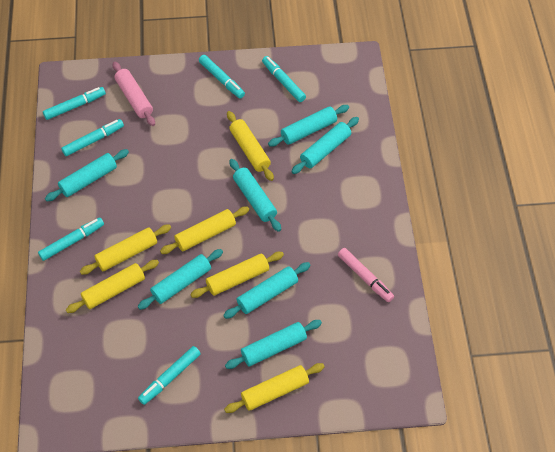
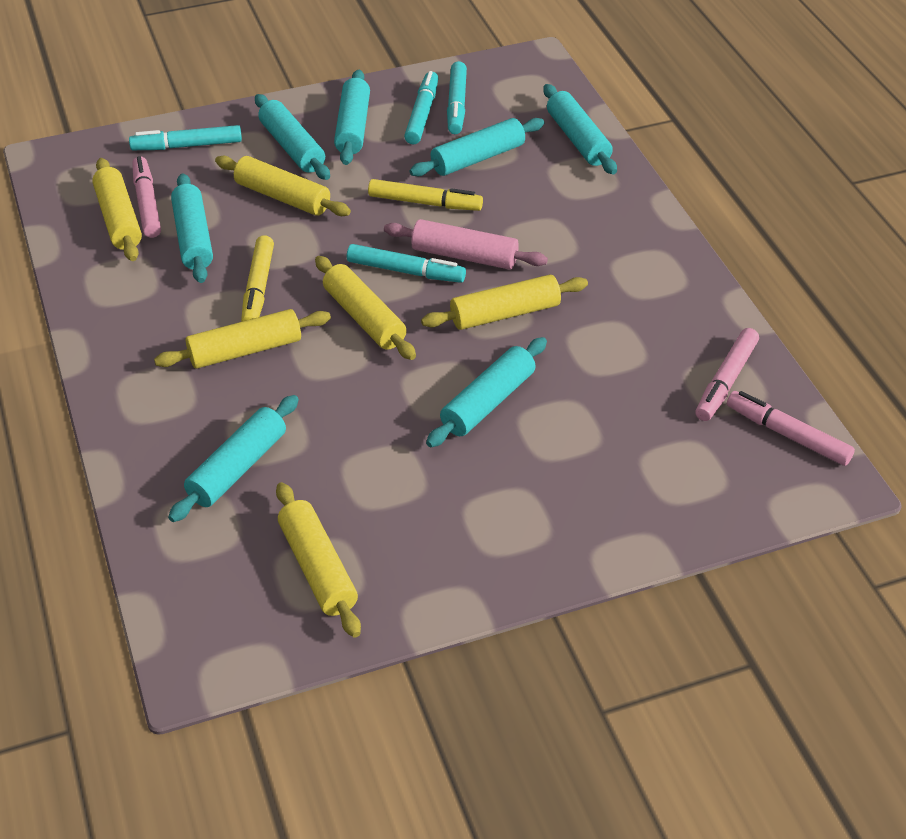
pink marker: 1 -> 3
turquoise marker: 6 -> 4
yellow marker: 0 -> 2

